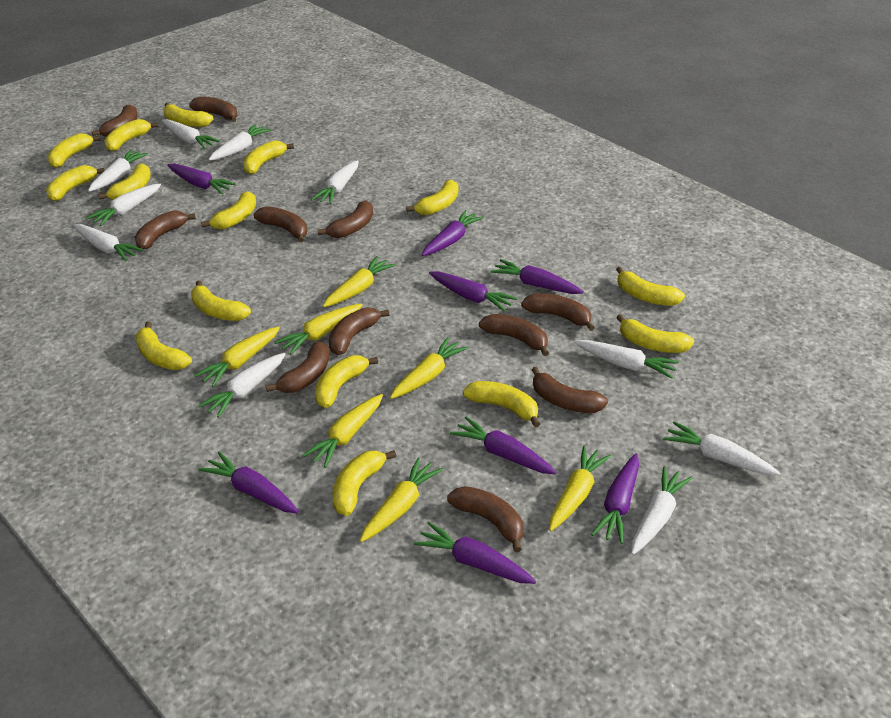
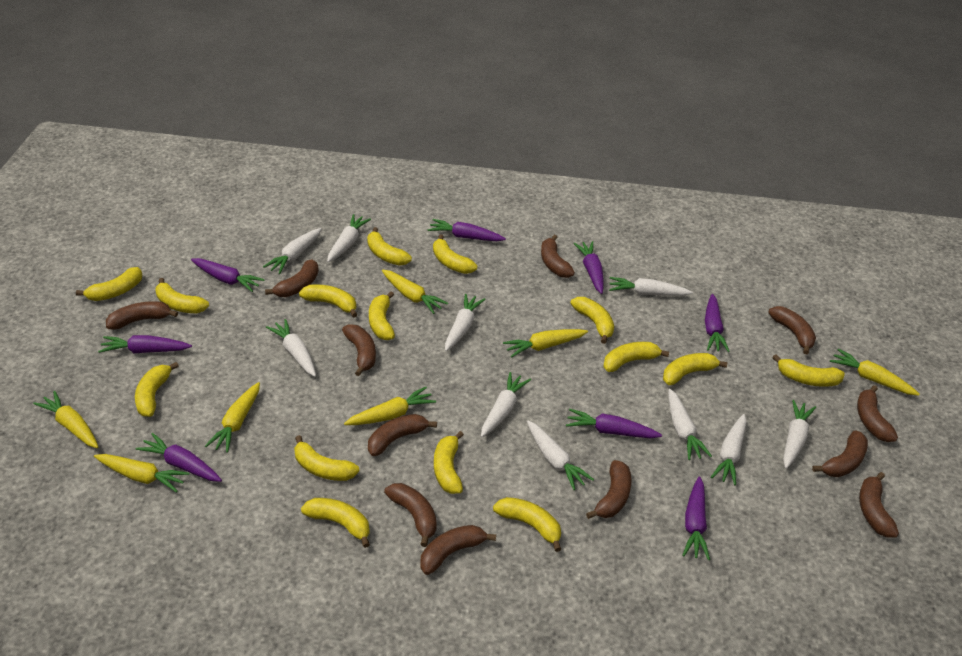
brown banana: 11 -> 12

